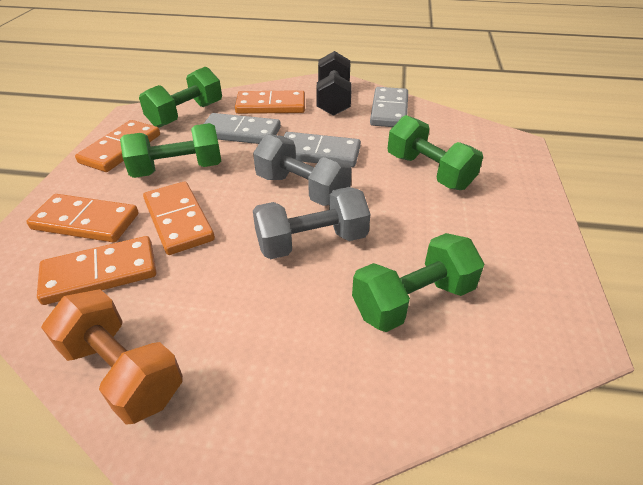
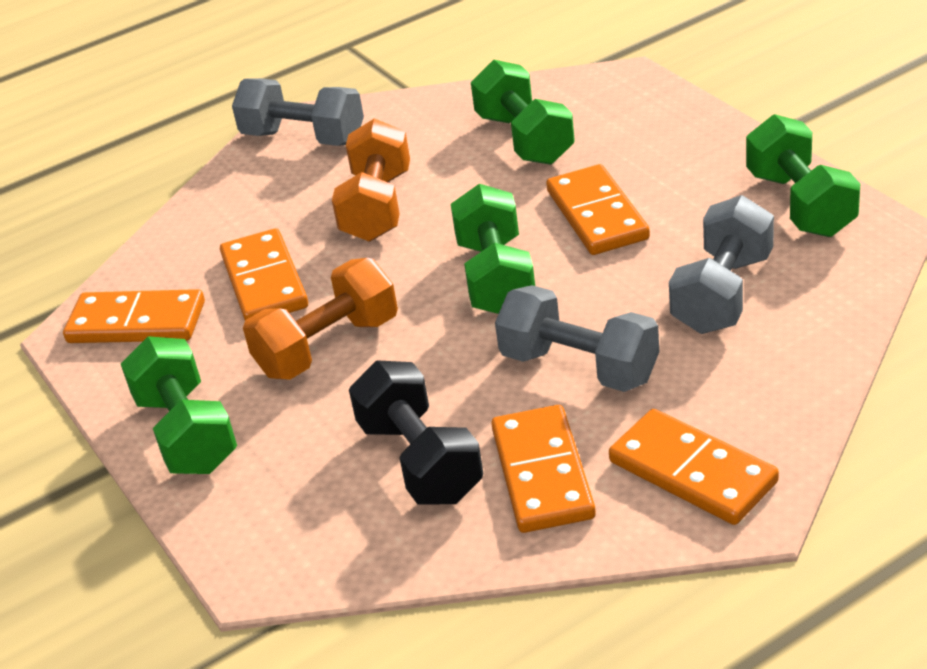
grey domino: 3 -> 0
grey dumbbell: 2 -> 3
orange dumbbell: 1 -> 2

